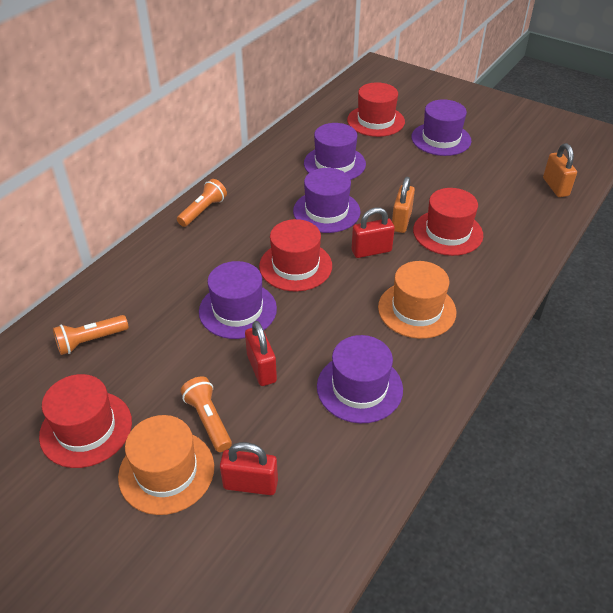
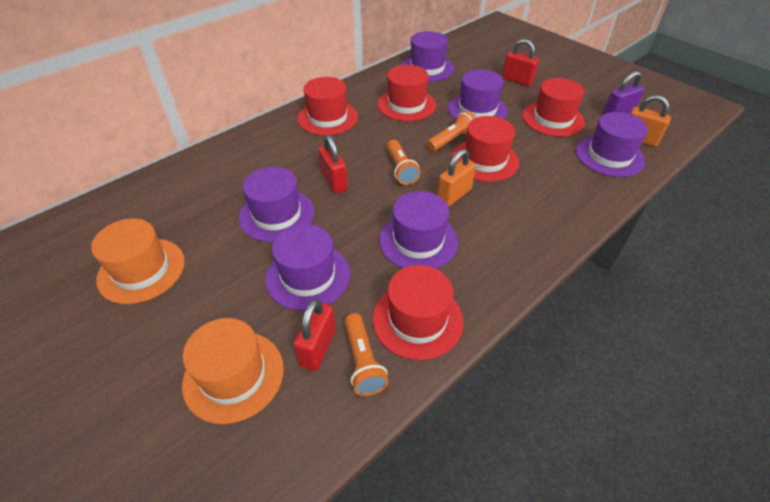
purple hat: 5 -> 6
purple padlock: 0 -> 1
red hat: 4 -> 5

